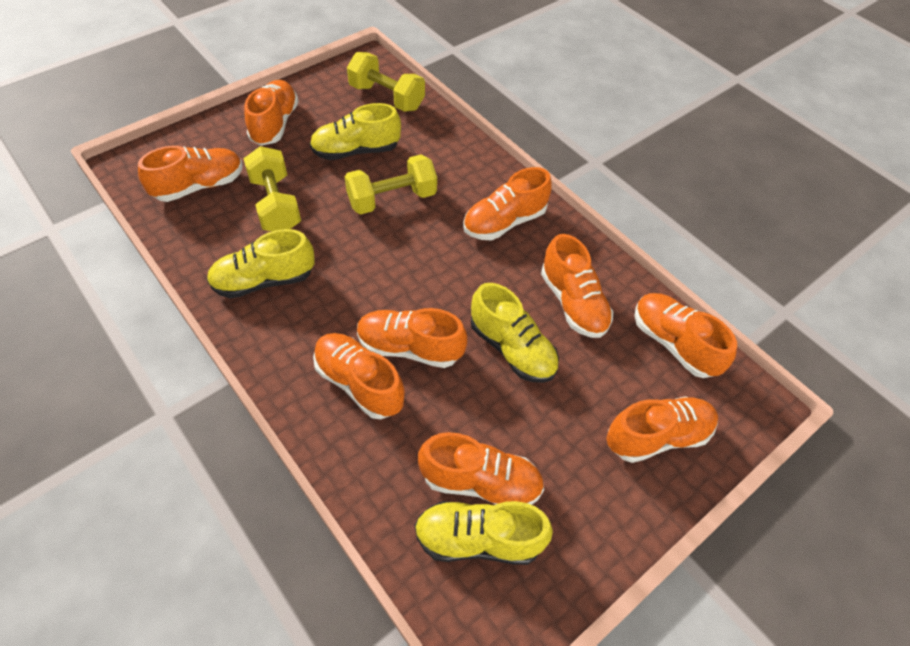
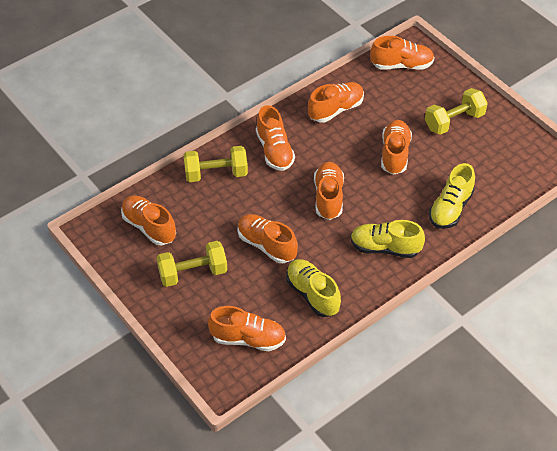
orange shoe: 9 -> 8
yellow shoe: 4 -> 3

